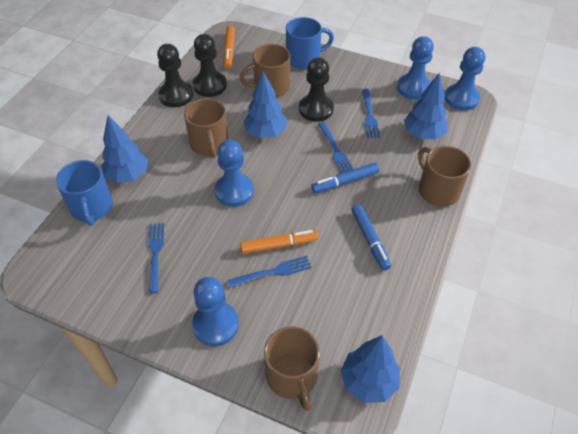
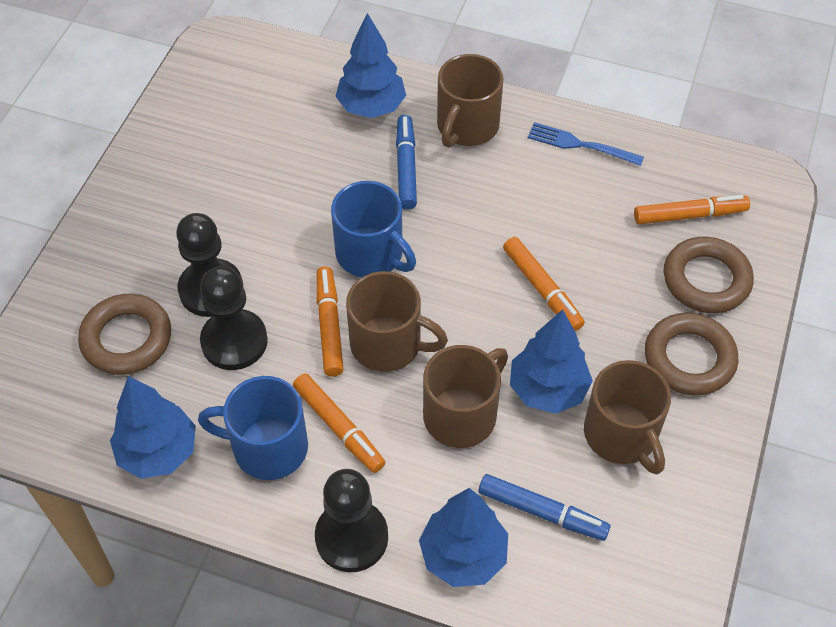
blue fork: 4 -> 1
blue pawn: 4 -> 0
brown ring: 0 -> 3
orange marker: 2 -> 4

